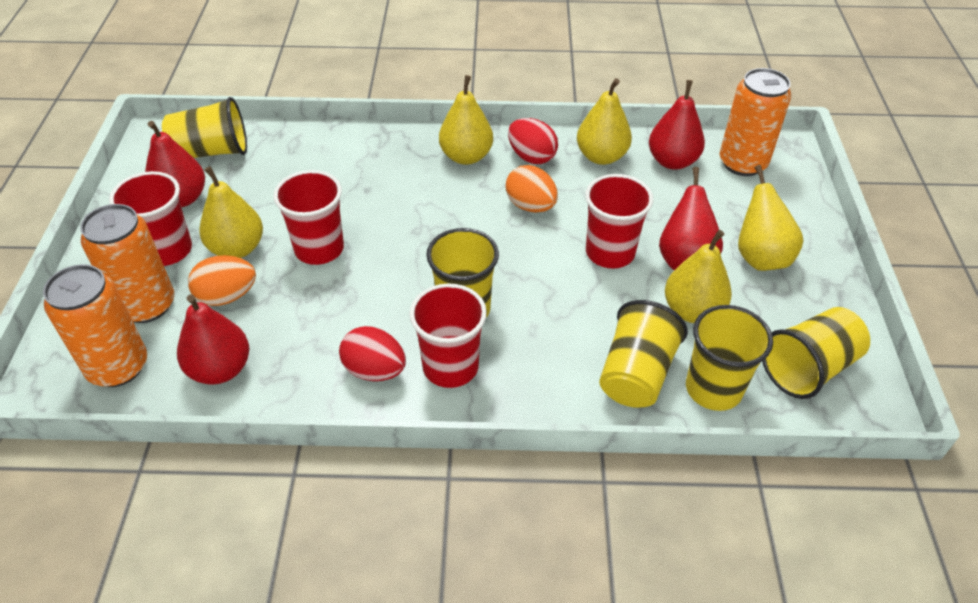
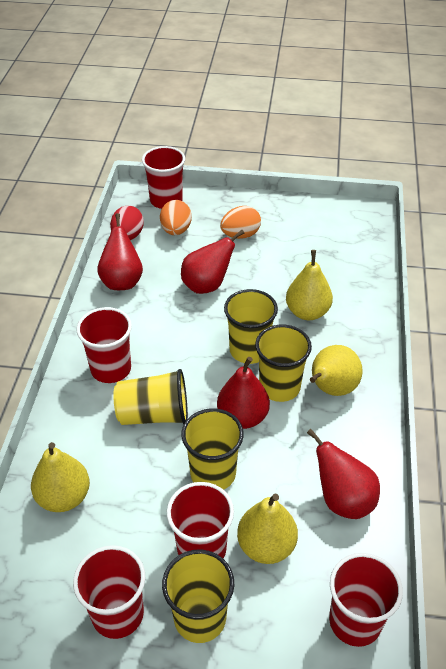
orange can: 3 -> 0
red cup: 4 -> 5
red egg: 2 -> 1
yellow pear: 5 -> 4

